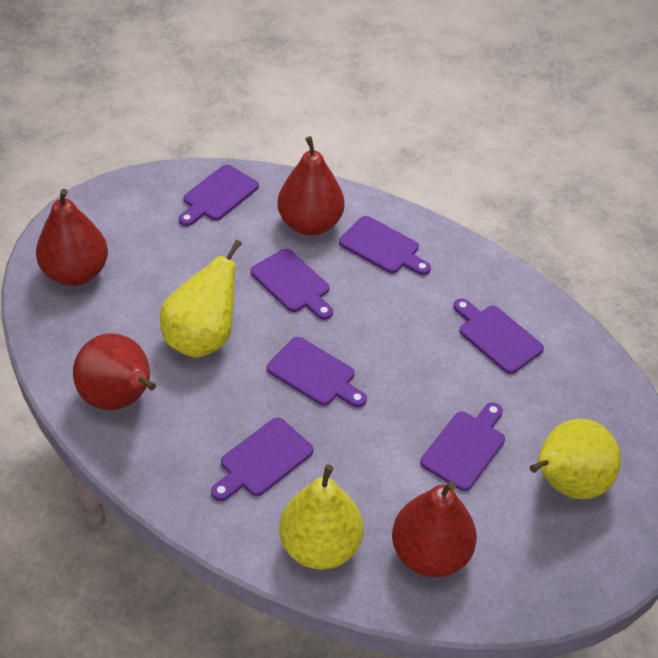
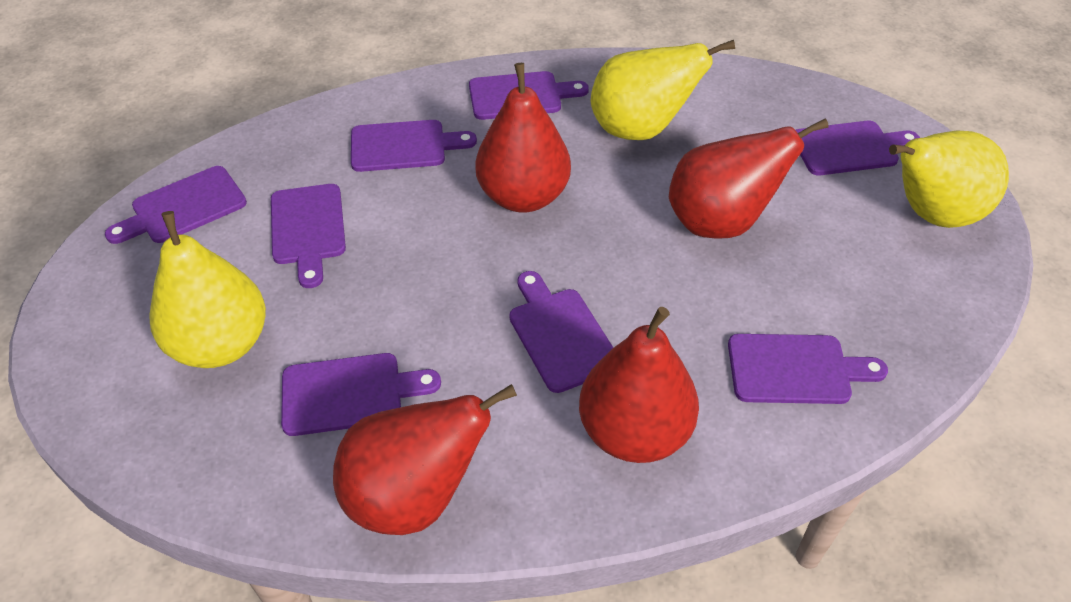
purple cutting board: 7 -> 8

